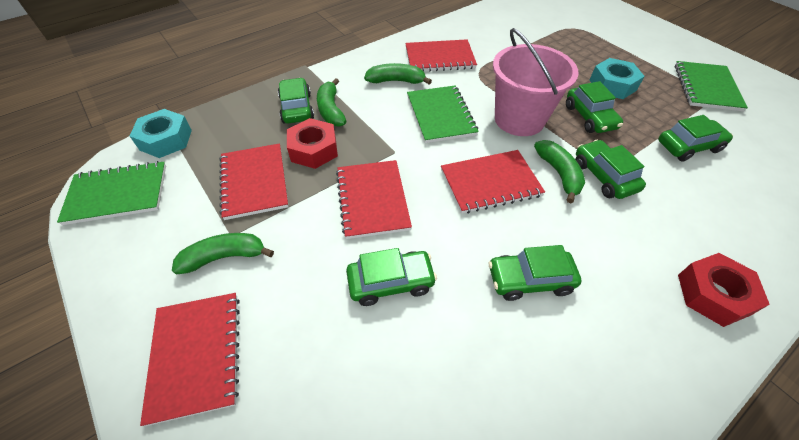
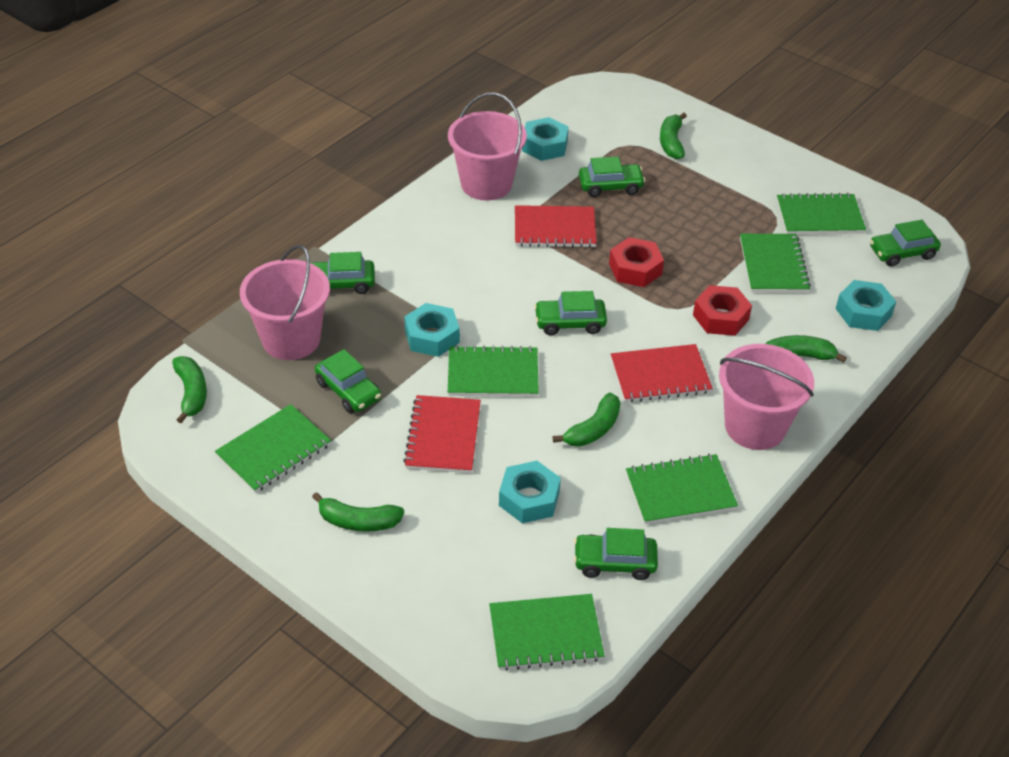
green banana: 4 -> 5
green notebook: 3 -> 6
pink bucket: 1 -> 3
red notebook: 5 -> 3
turquoise nut: 2 -> 4

